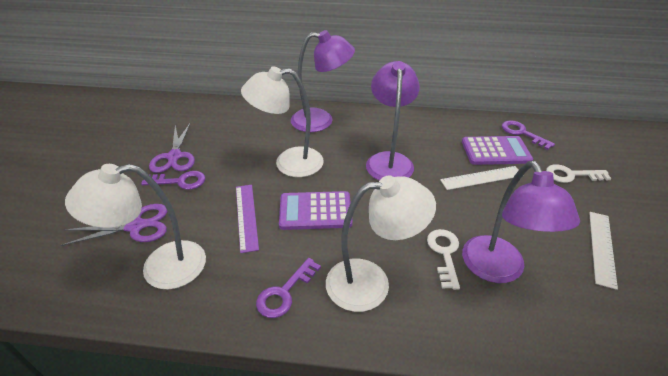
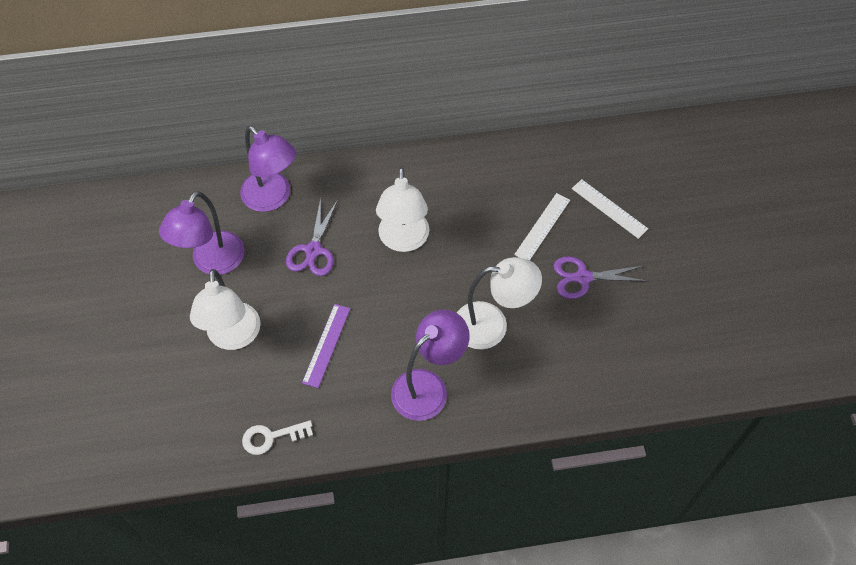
purple calculator: 2 -> 0
purple key: 3 -> 0
white key: 2 -> 1

